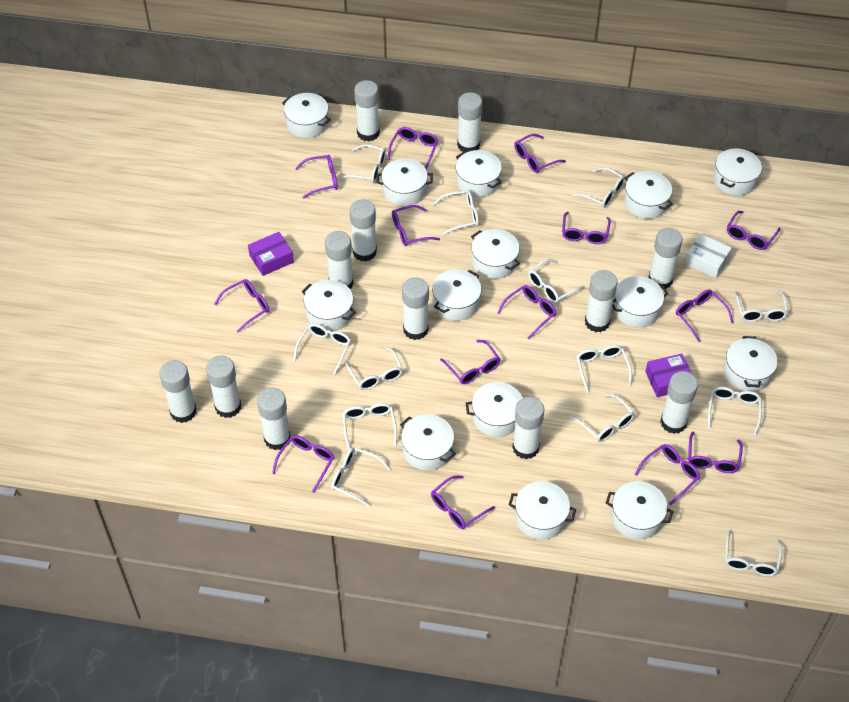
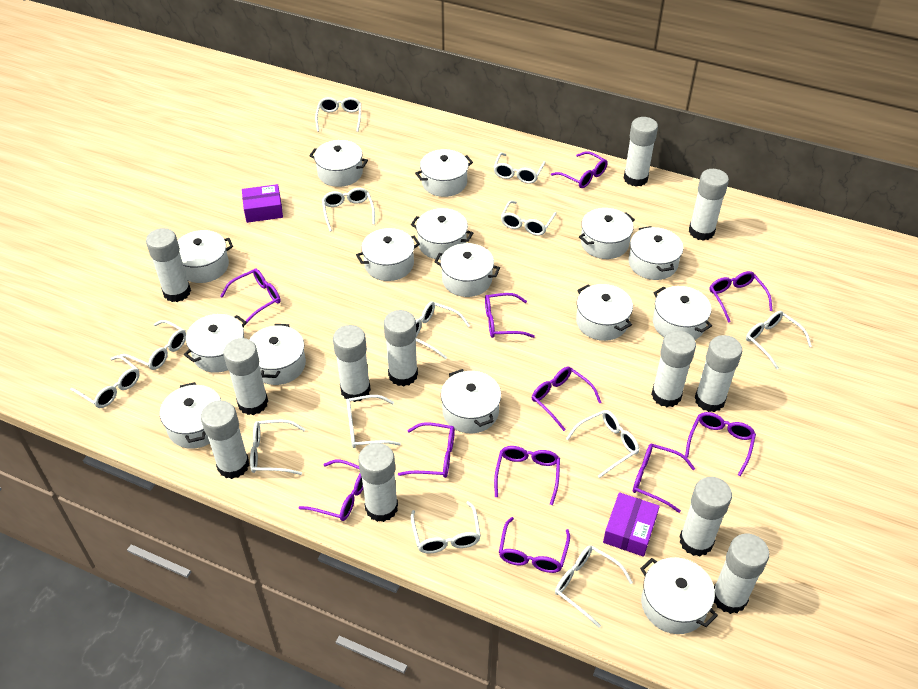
purple glasses: 14 -> 11
white box: 1 -> 0
white pot: 14 -> 15

